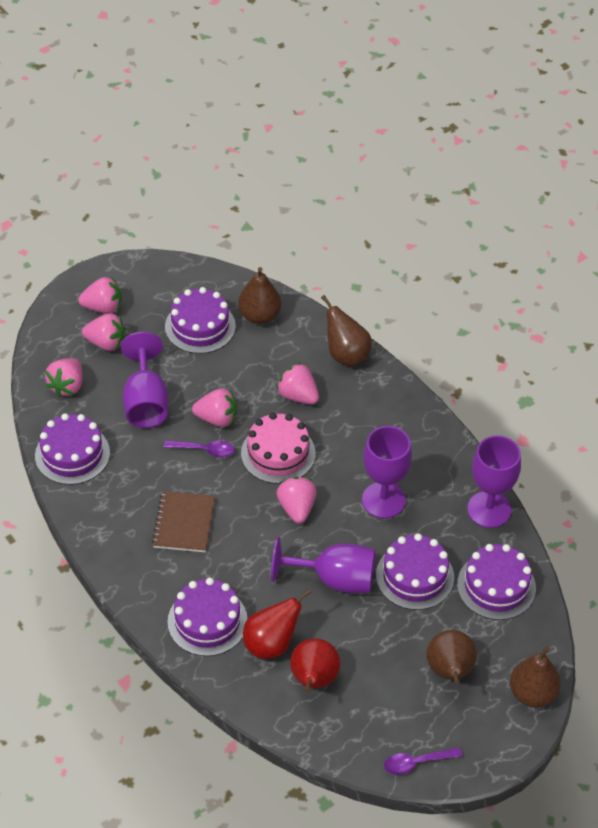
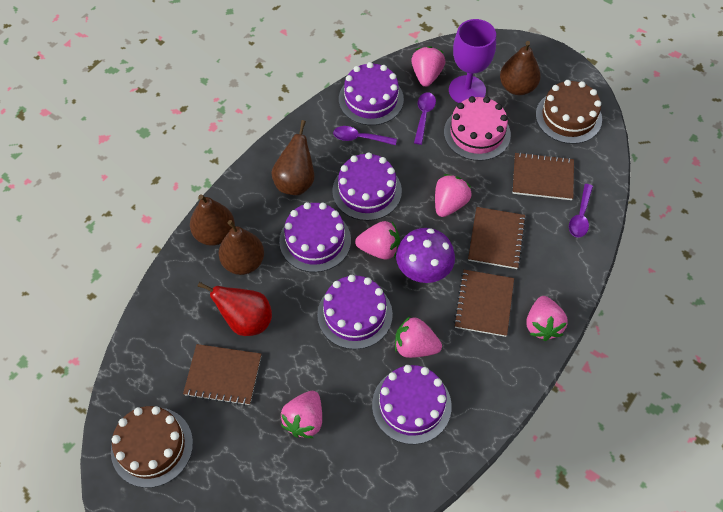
brown cake: 0 -> 2
brown notebook: 1 -> 4
purple goblet: 4 -> 1
purple mushroom: 0 -> 1
purple spoon: 2 -> 3
red pear: 2 -> 1

